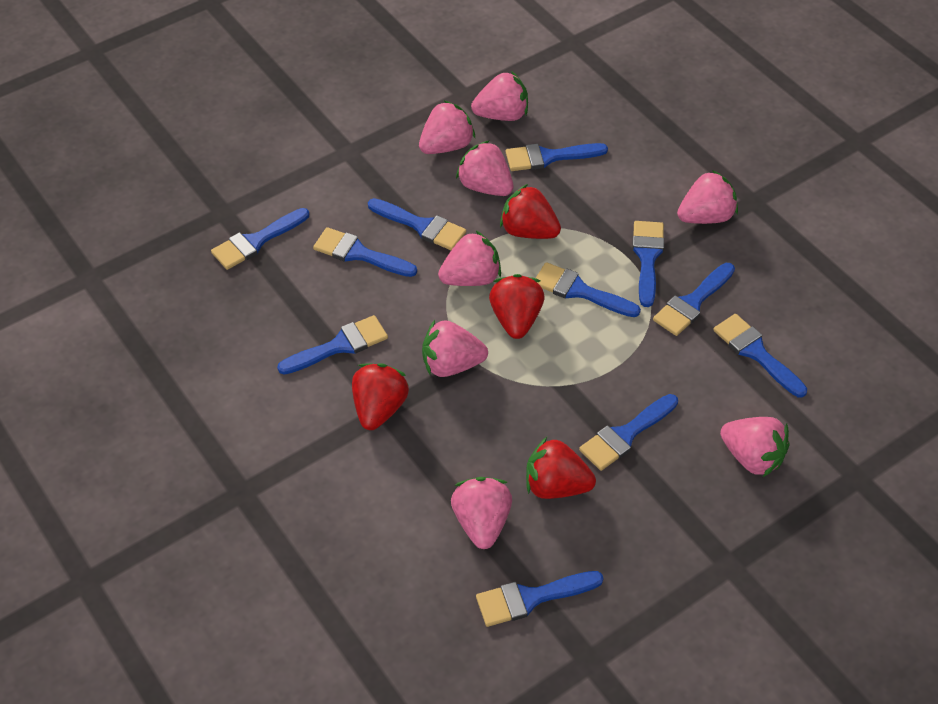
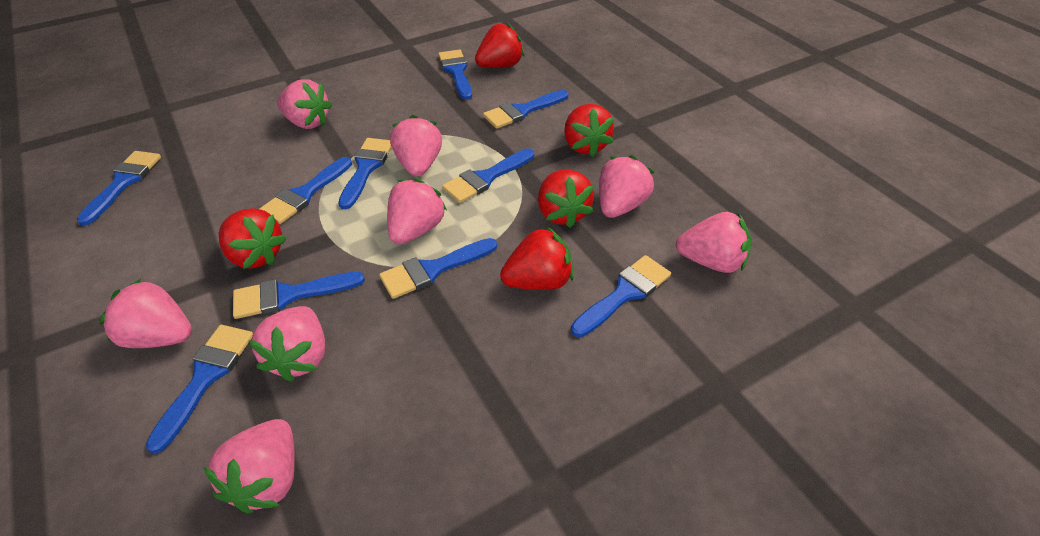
blue brush: 11 -> 10
red strawberry: 4 -> 5

